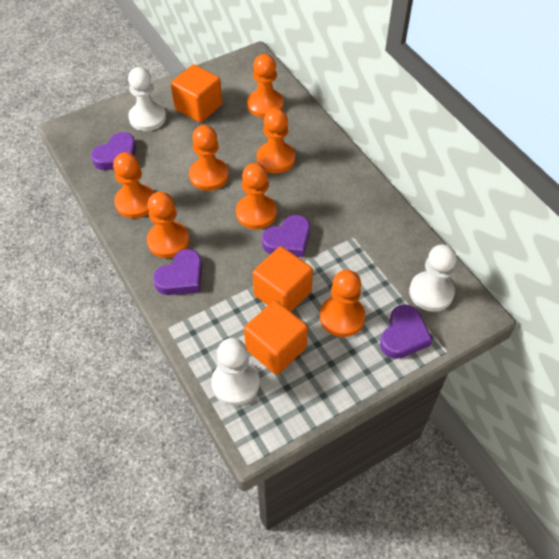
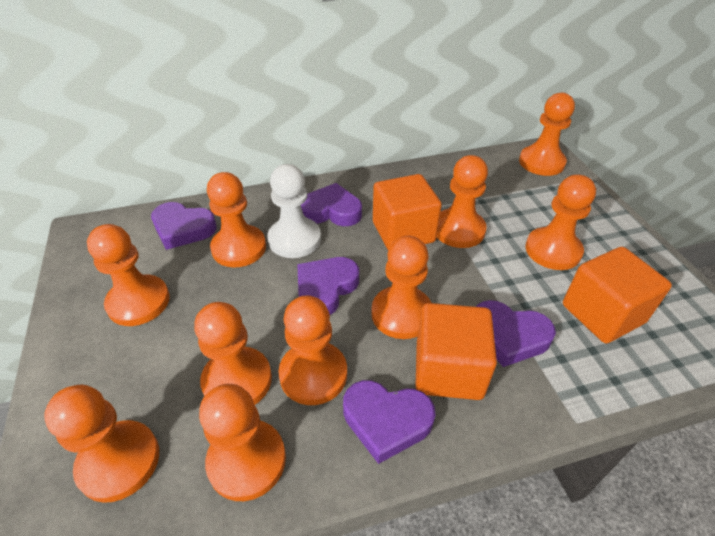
orange pawn: 7 -> 10
purple heart: 4 -> 5
white pawn: 3 -> 1

